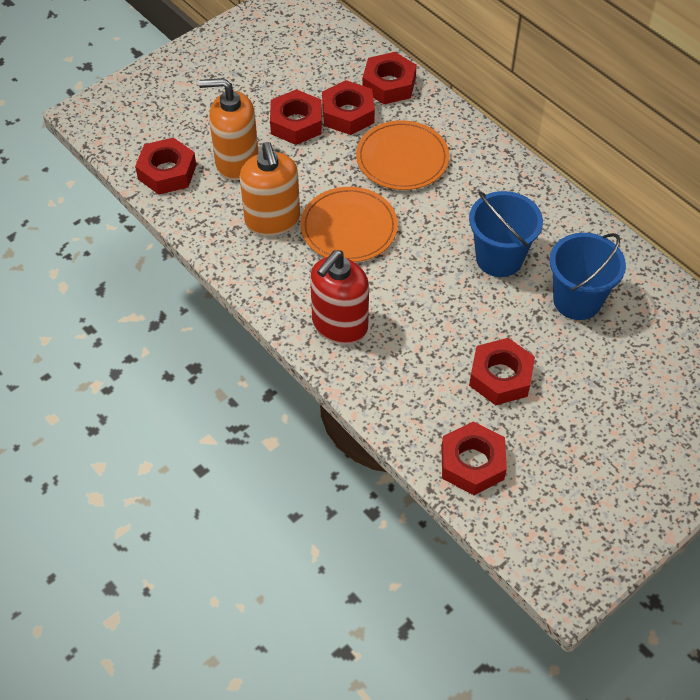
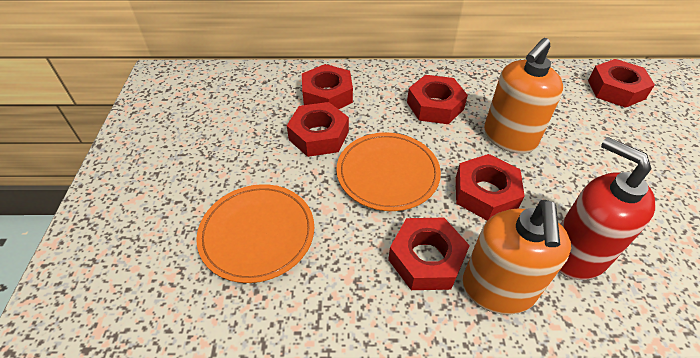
blue bucket: 2 -> 0

